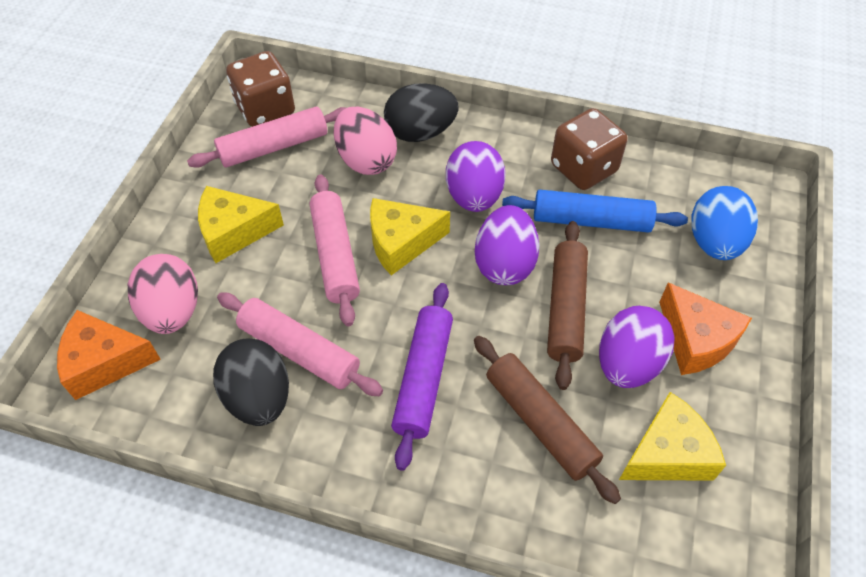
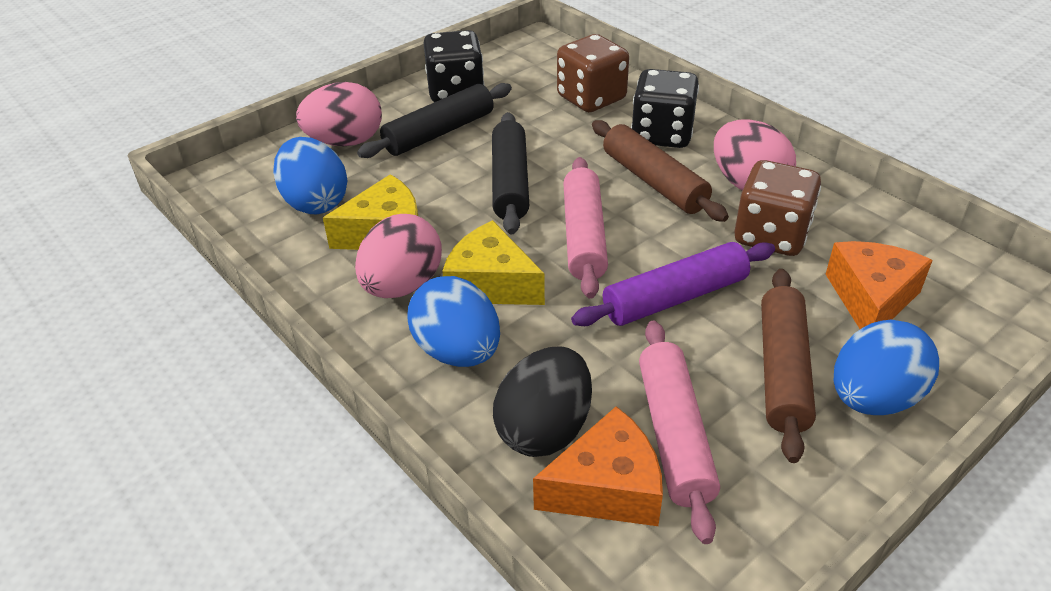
black dice: 0 -> 2
black egg: 2 -> 1
black rolling pin: 0 -> 2
blue egg: 1 -> 3
blue rolling pin: 1 -> 0
pink egg: 2 -> 3
pink rolling pin: 3 -> 2
purple egg: 3 -> 0
yellow cheese: 3 -> 2

